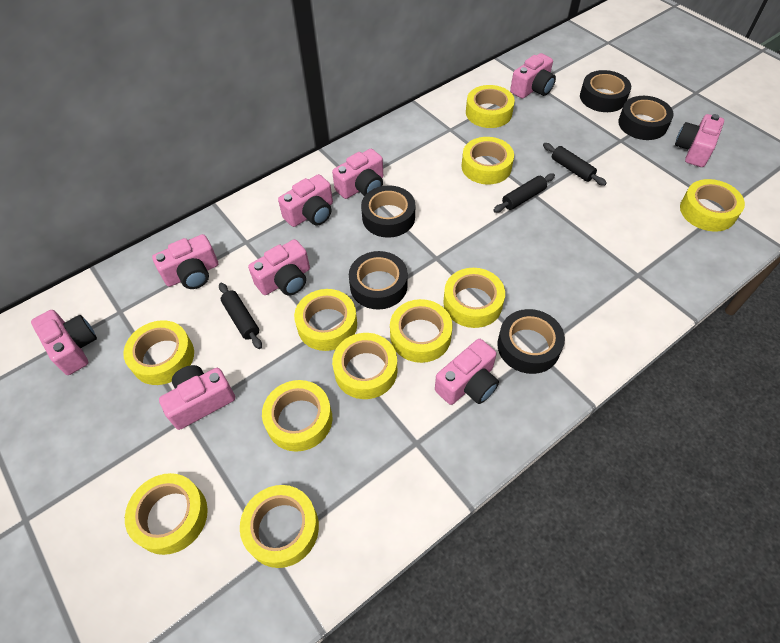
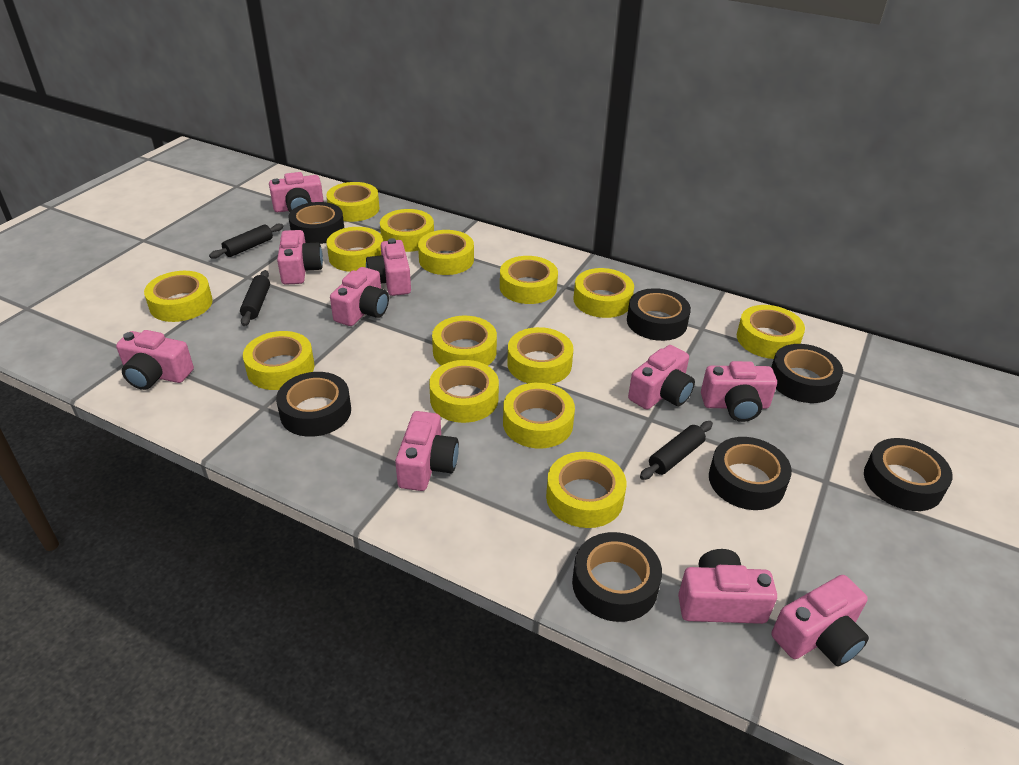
black tape: 5 -> 7
pink camera: 9 -> 10
yellow tape: 11 -> 14

